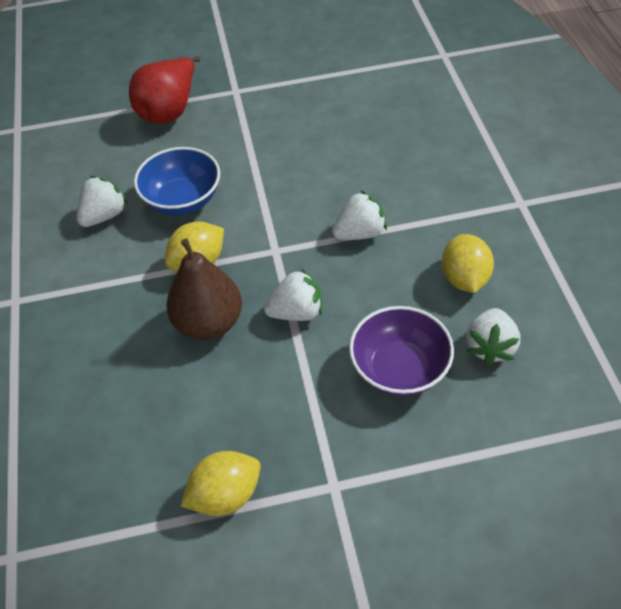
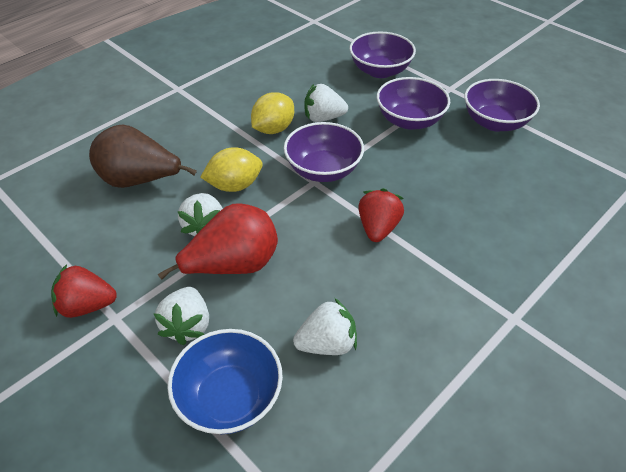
purple bowl: 1 -> 4
red strawberry: 0 -> 2
yellow lemon: 3 -> 2

